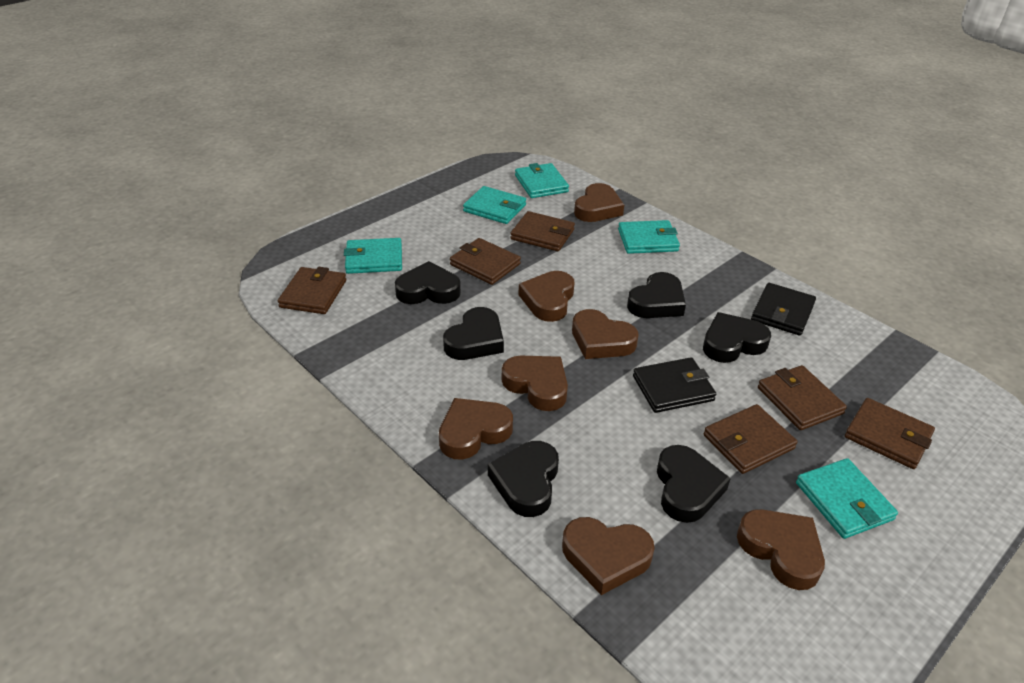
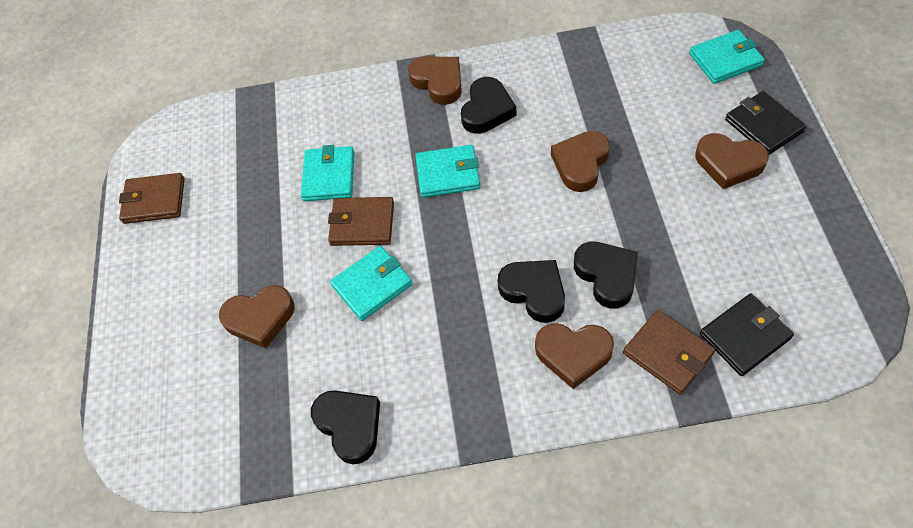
black heart: 6 -> 4
brown heart: 7 -> 5
brown wallet: 6 -> 3
turquoise wallet: 5 -> 4

